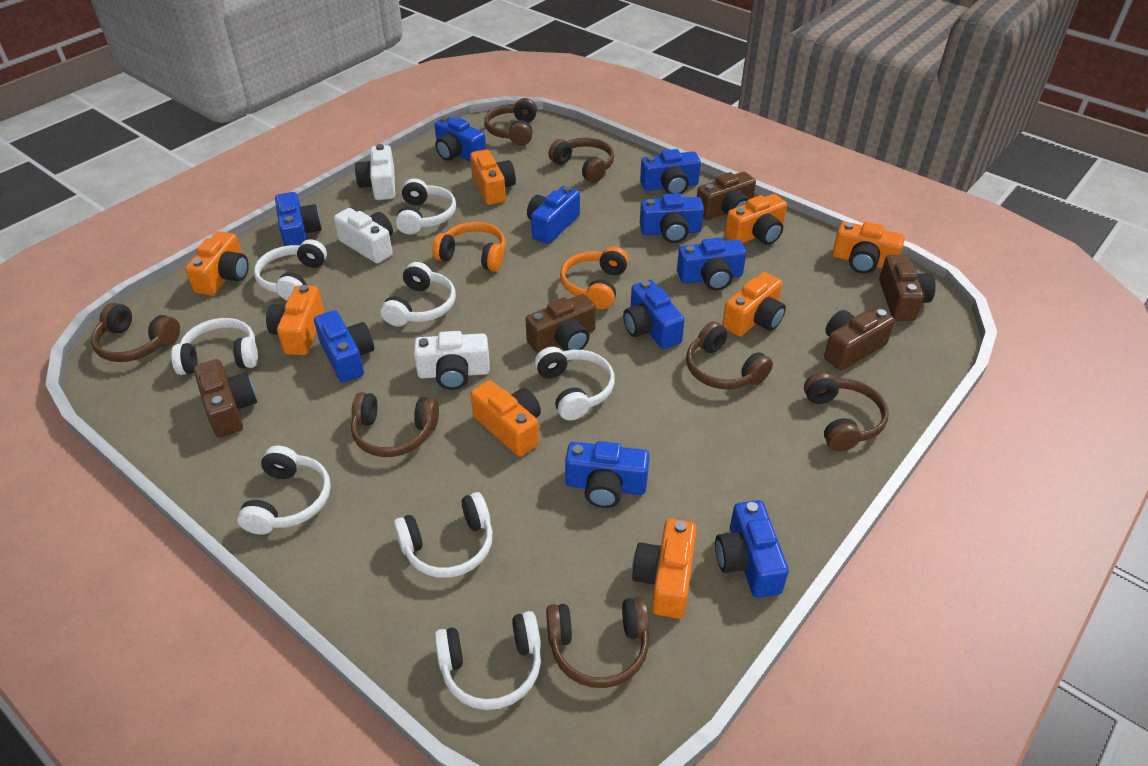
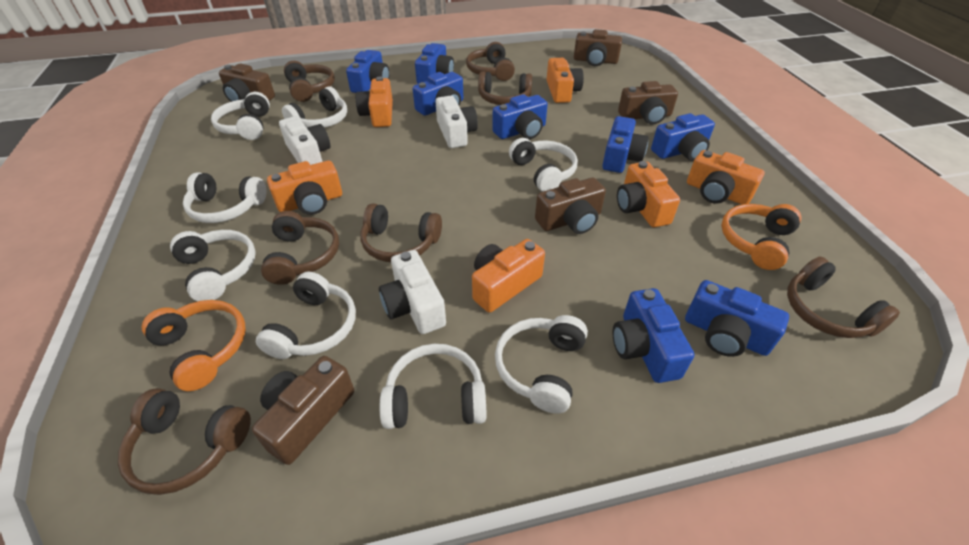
blue camera: 10 -> 8
orange camera: 8 -> 6

